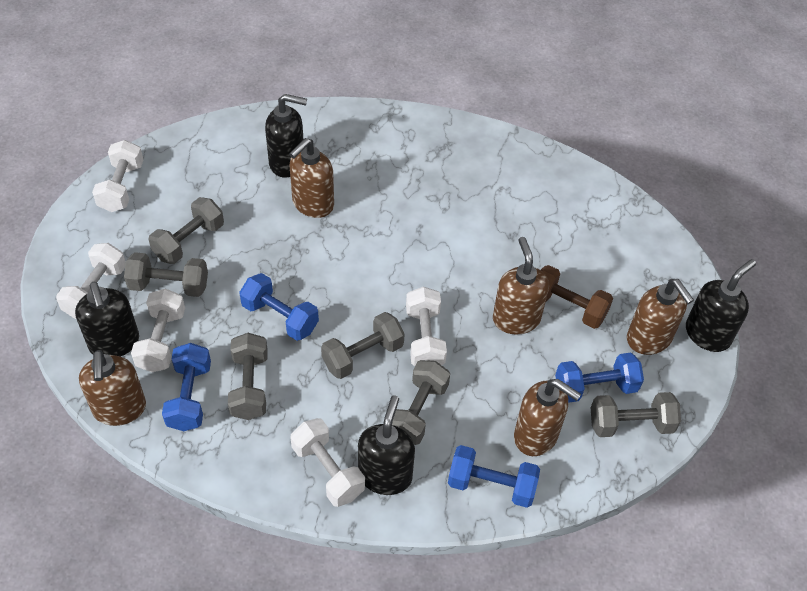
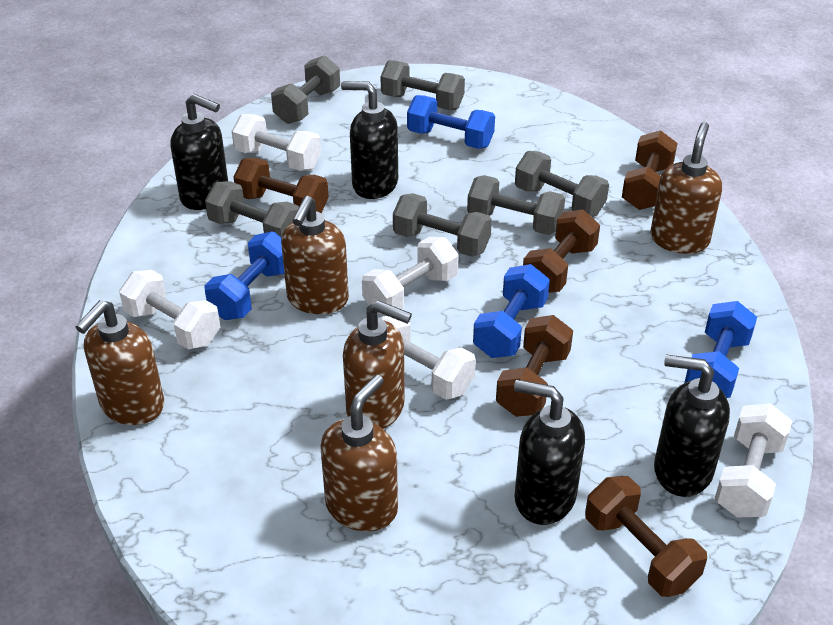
brown dumbbell: 1 -> 5

